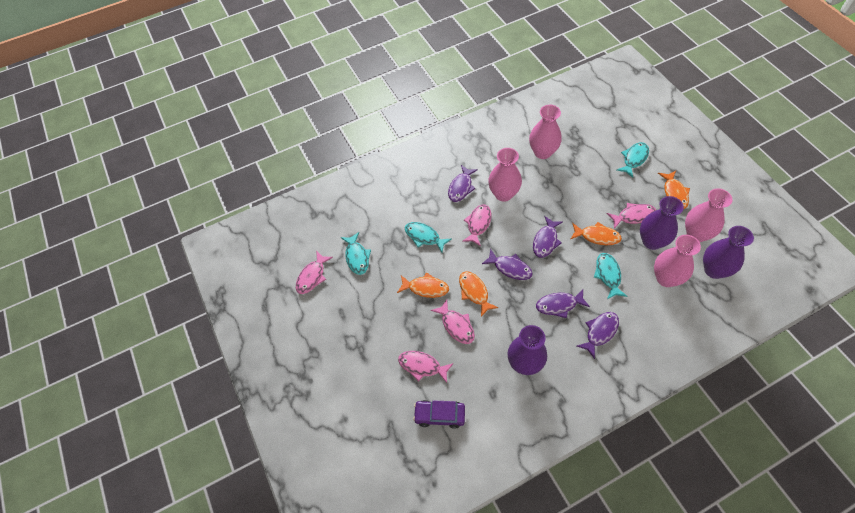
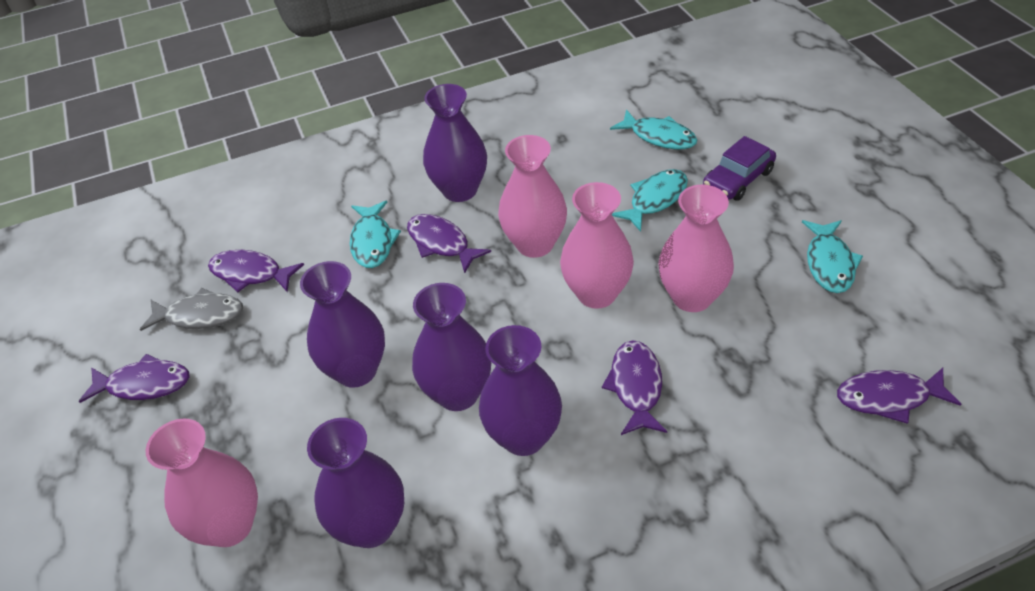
grey fish: 0 -> 1
orange fish: 4 -> 0
pink fish: 5 -> 0
purple vase: 3 -> 5

